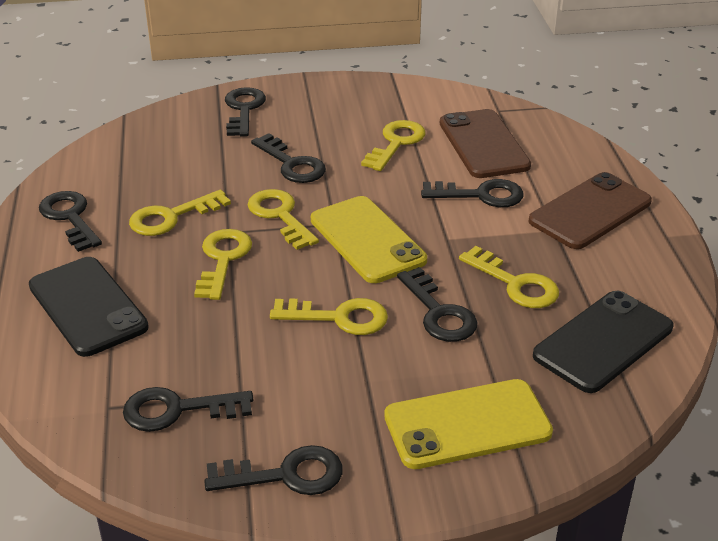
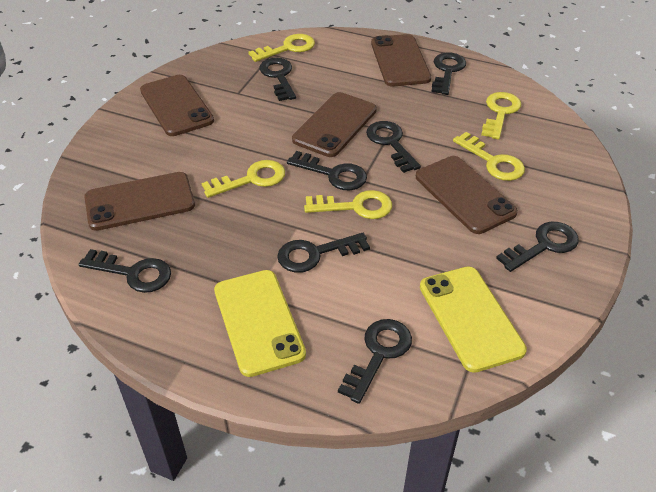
black key: 7 -> 8
black phone: 2 -> 0
brown phone: 2 -> 5
yellow key: 6 -> 5

